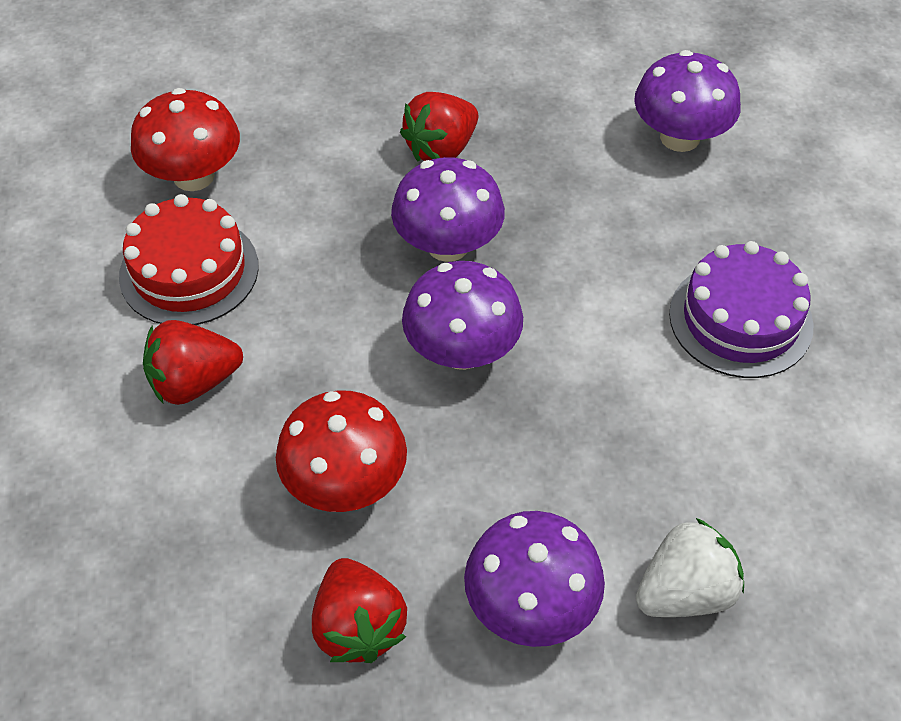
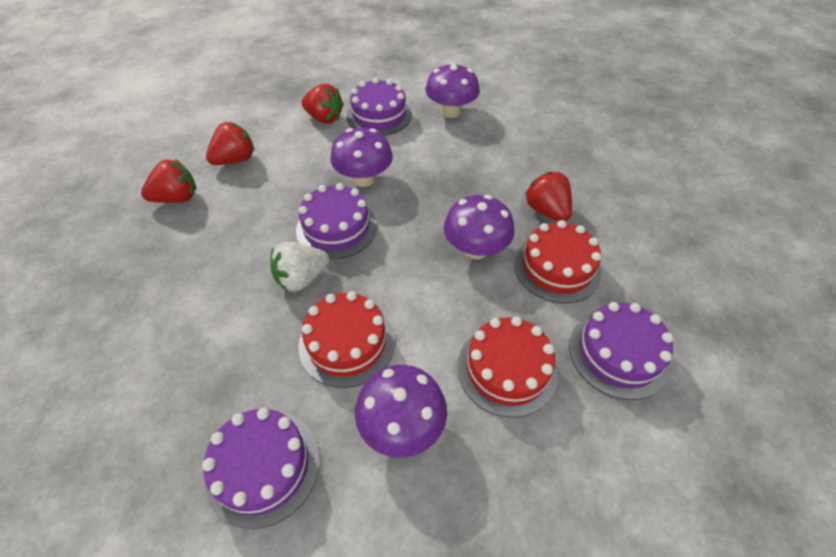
purple cake: 1 -> 4
red cake: 1 -> 3
red mushroom: 2 -> 0
red strawberry: 3 -> 4

